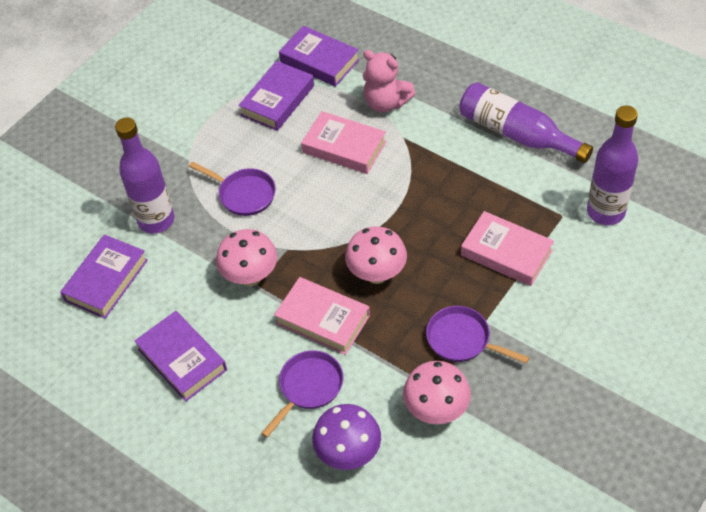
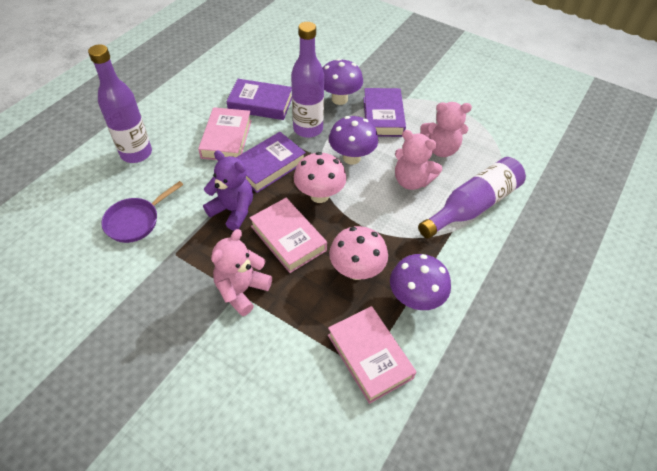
pink mushroom: 3 -> 2
pink teddy bear: 1 -> 3
purple book: 4 -> 3
purple mushroom: 1 -> 3
purple pan: 3 -> 1
purple teddy bear: 0 -> 1

